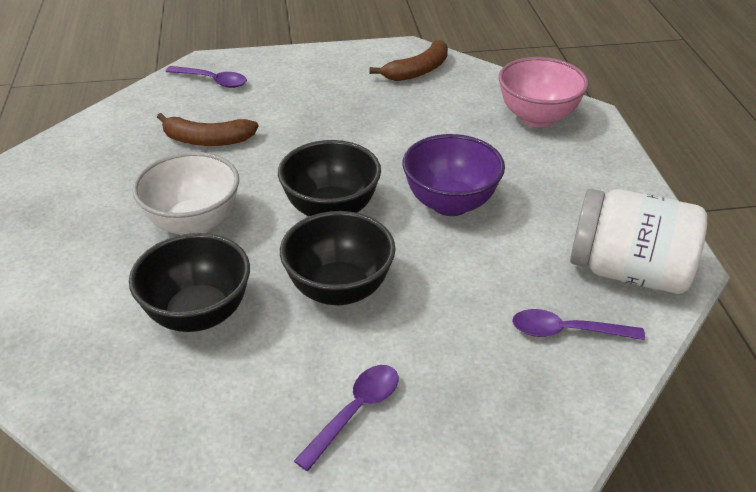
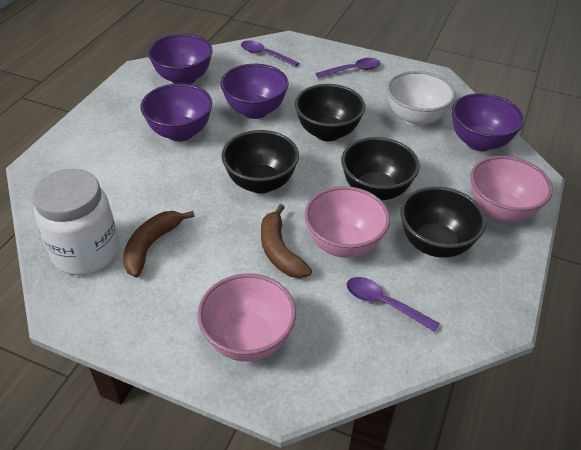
black bowl: 3 -> 4
pink bowl: 1 -> 3
purple bowl: 1 -> 4

